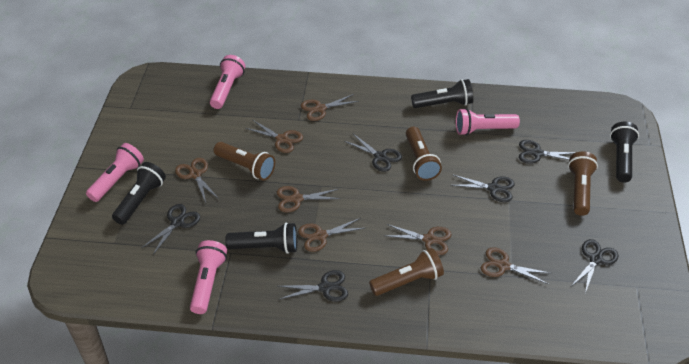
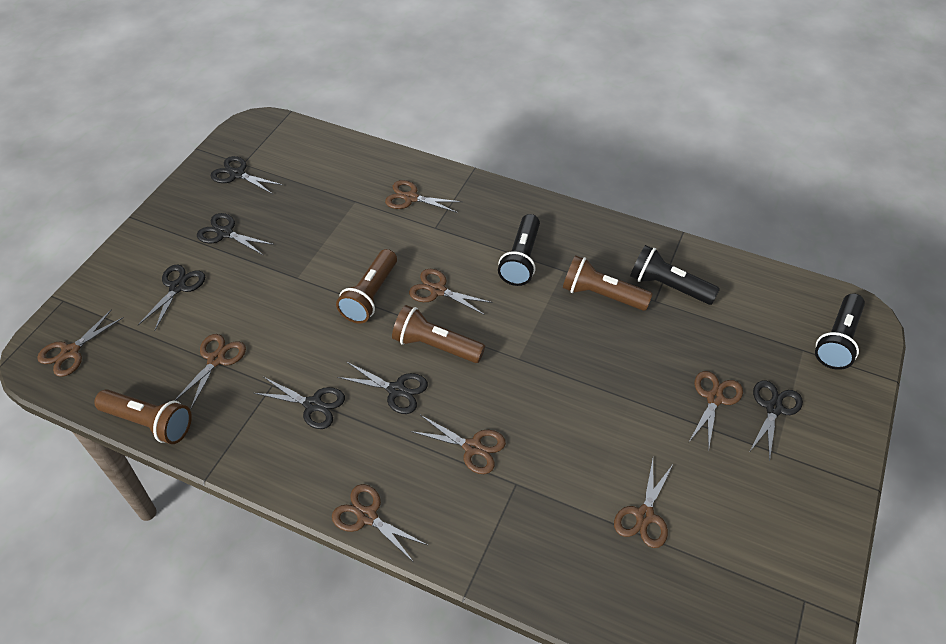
black flashlight: 4 -> 3
brown scissors: 7 -> 8
pink flashlight: 4 -> 0

